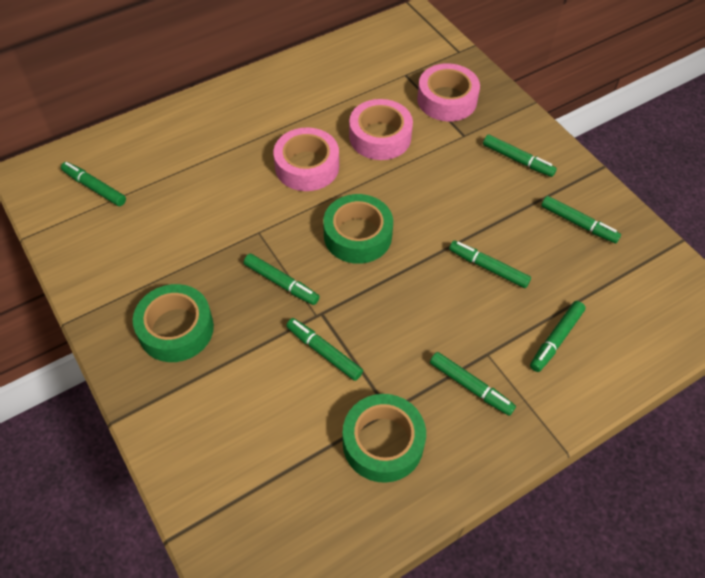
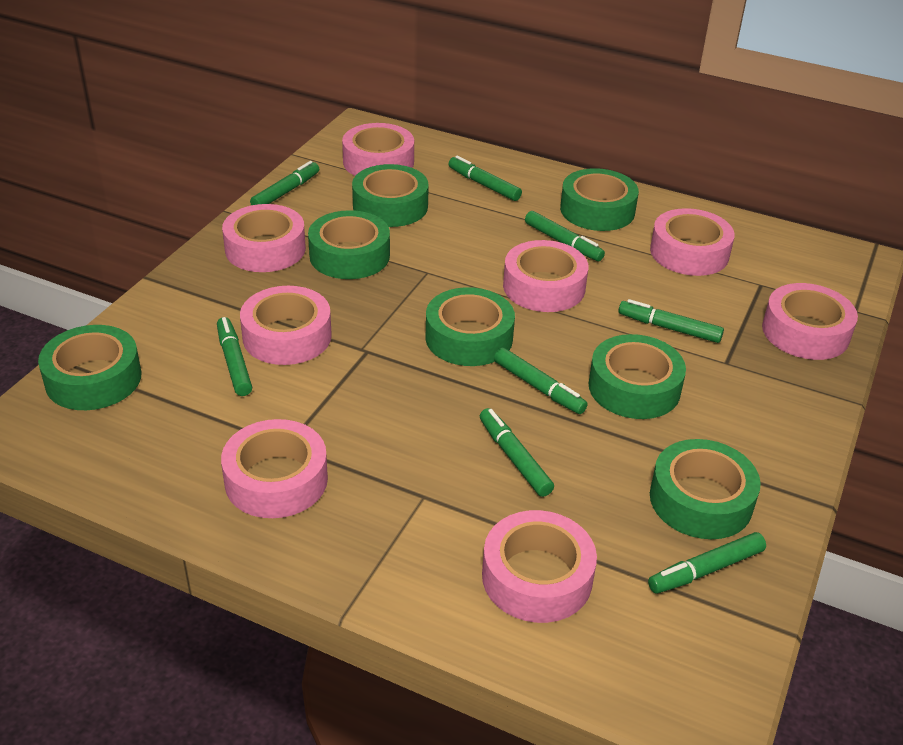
green tape: 3 -> 7
pink tape: 3 -> 8

